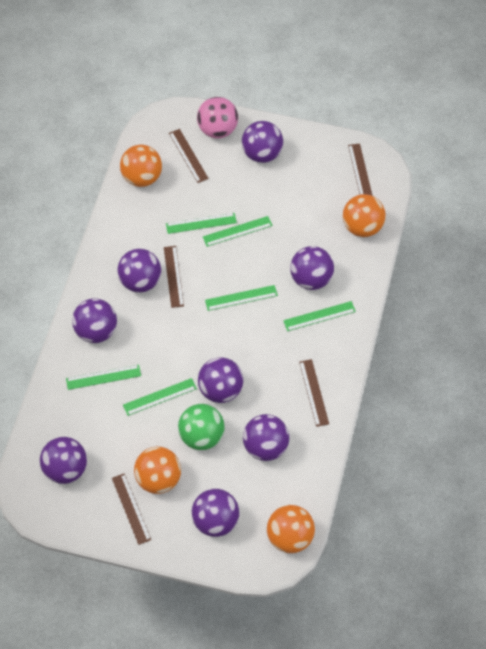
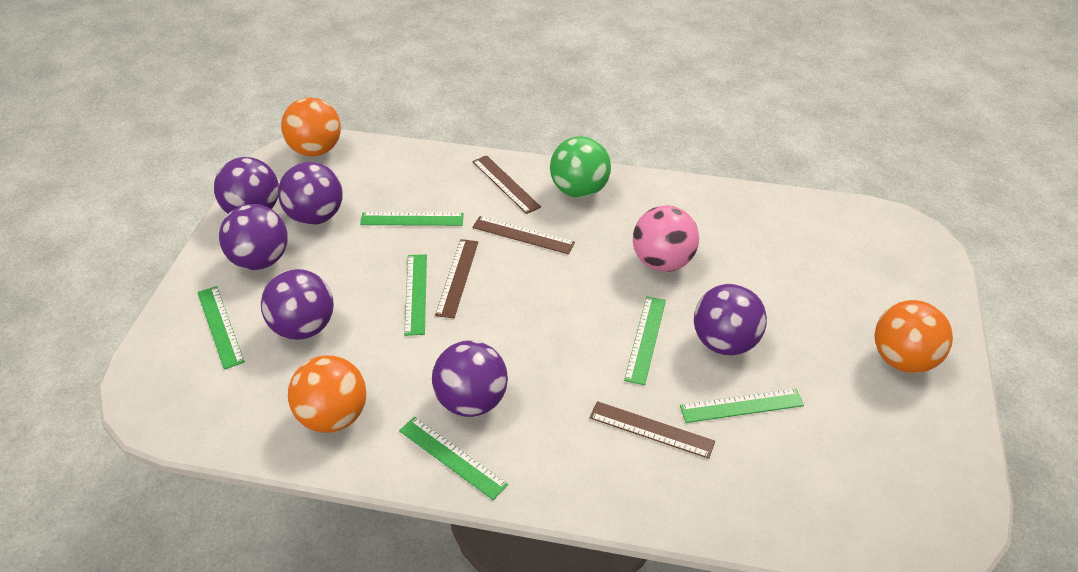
brown ruler: 5 -> 4
orange ball: 4 -> 3
purple ball: 8 -> 6

